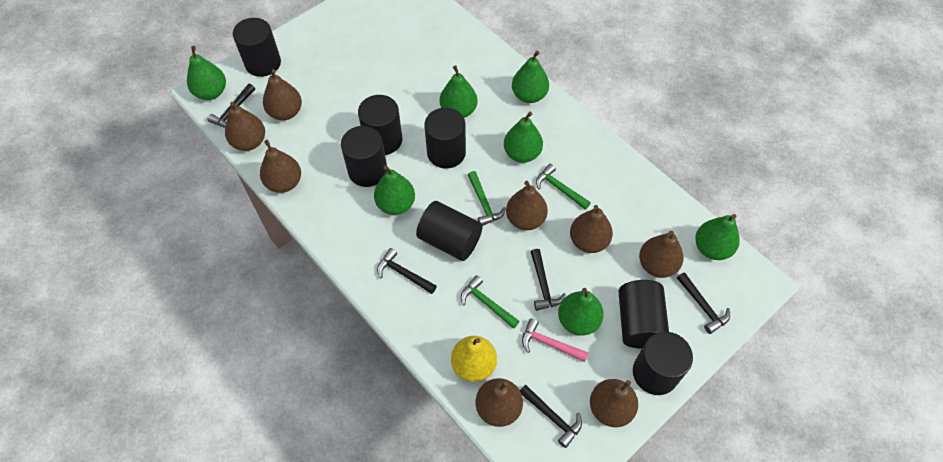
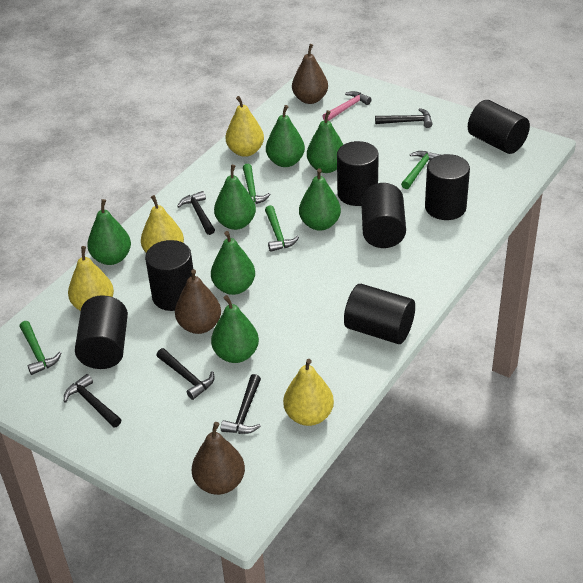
brown pear: 8 -> 3
green hammer: 3 -> 4
yellow pear: 1 -> 4

